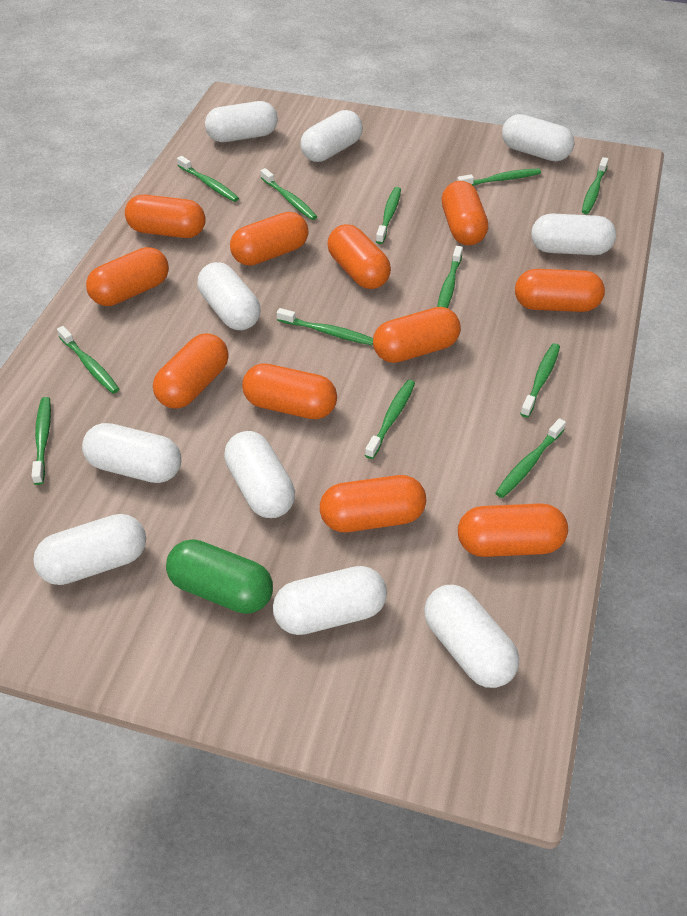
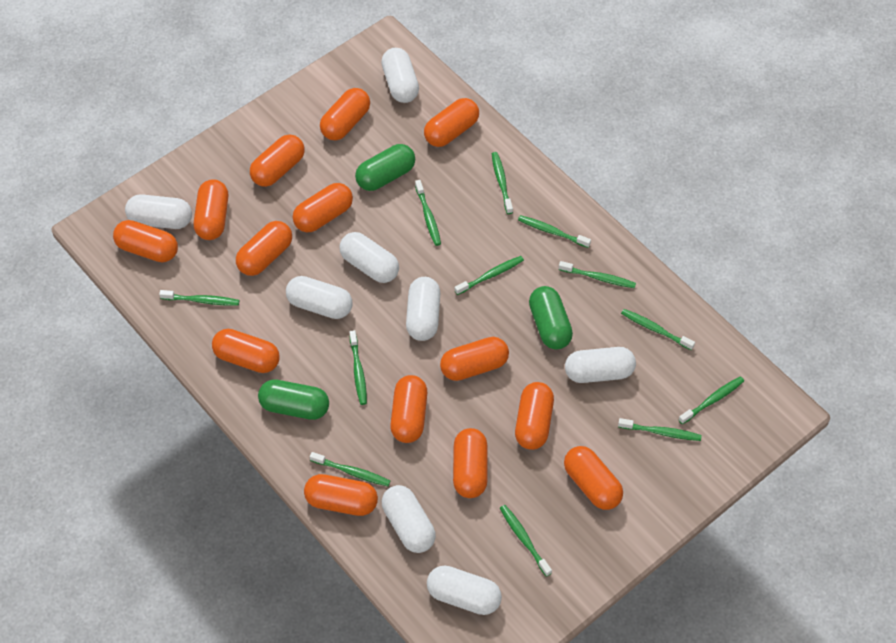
green capsule: 1 -> 3
orange capsule: 11 -> 14
white capsule: 10 -> 8

